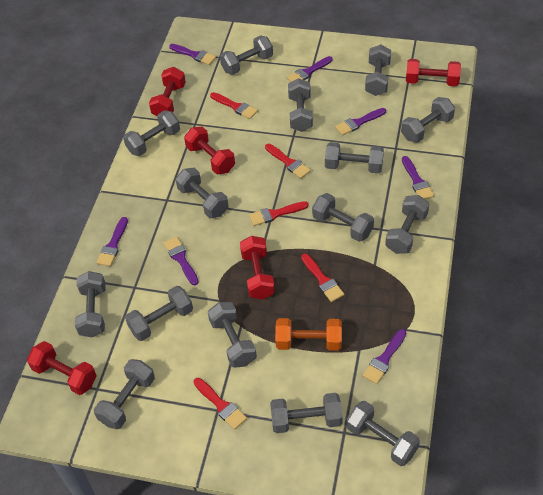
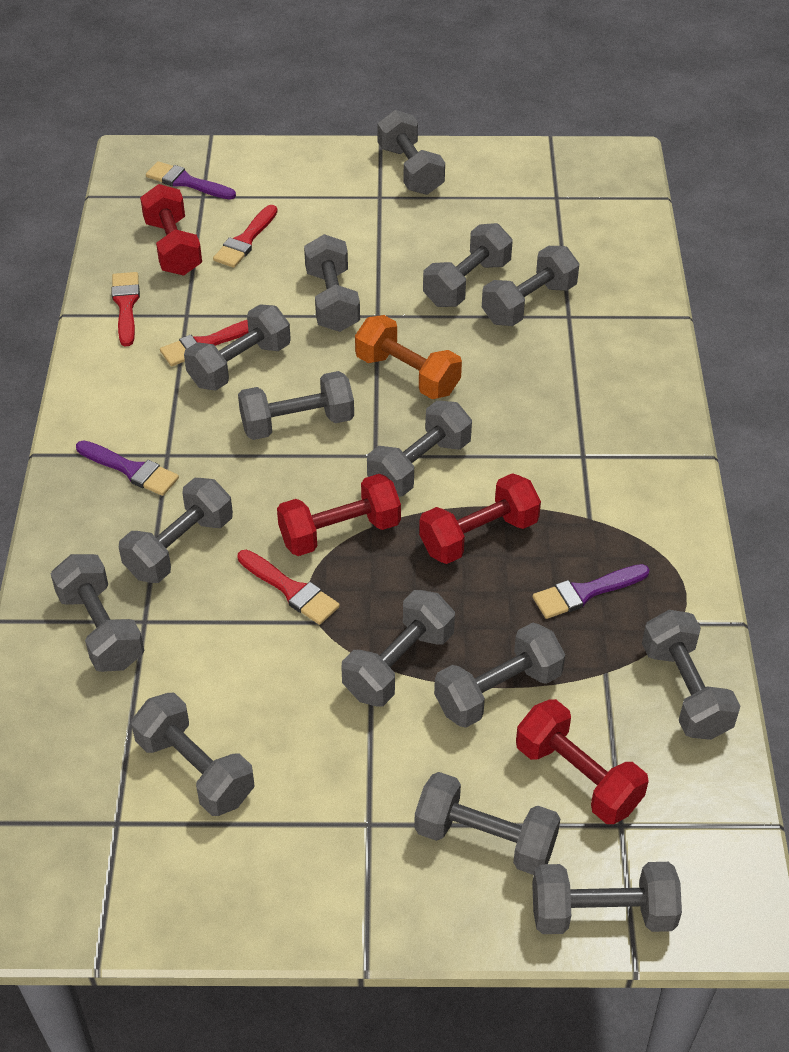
purple brush: 7 -> 3
red brush: 5 -> 4
red dumbbell: 5 -> 4

